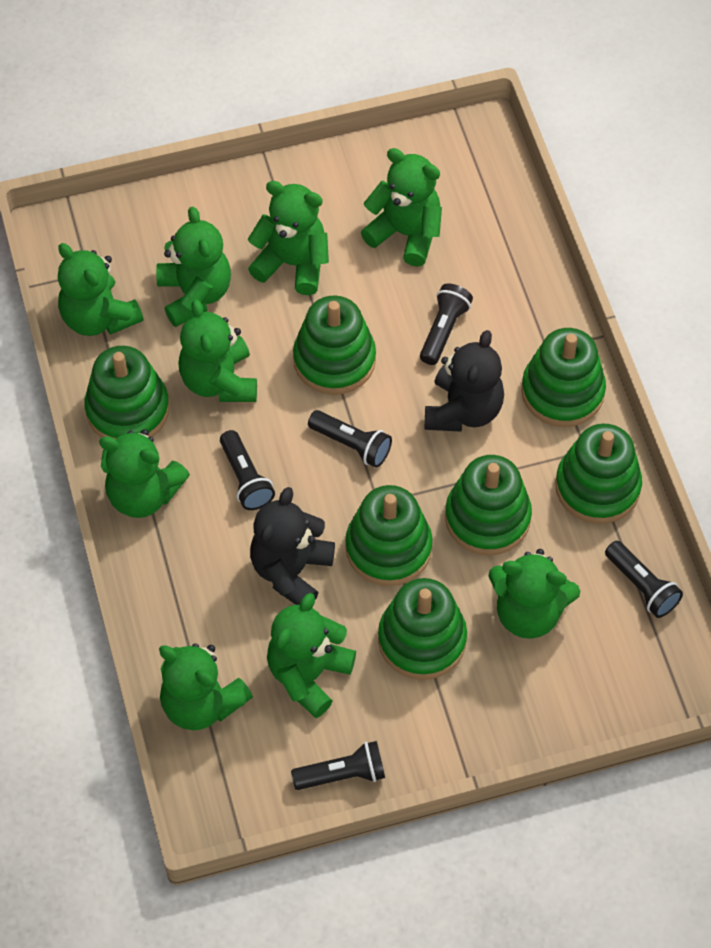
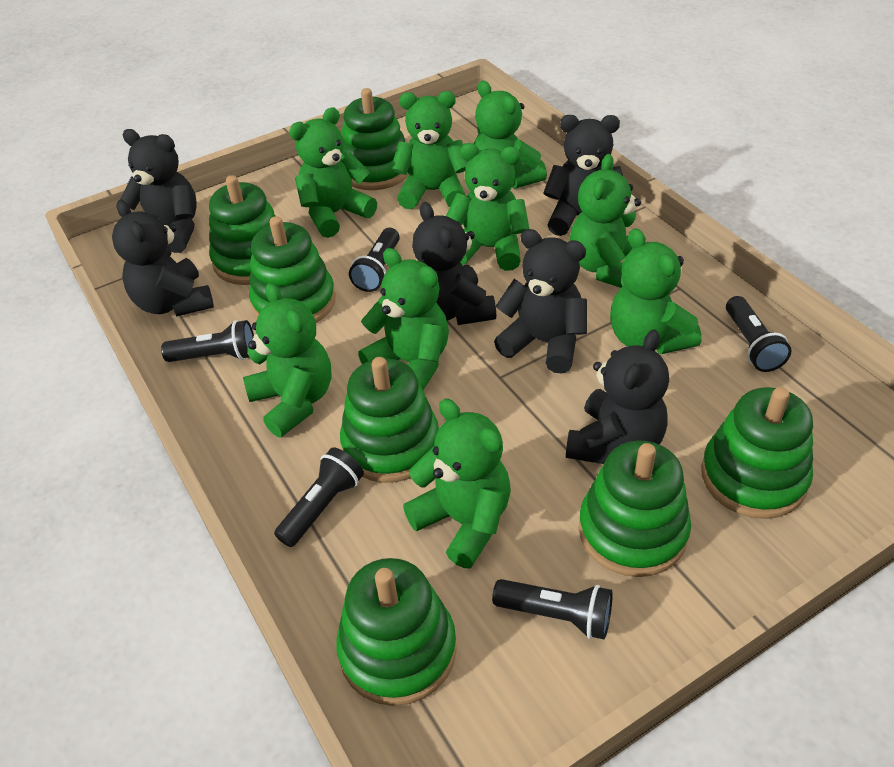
black teddy bear: 2 -> 6

